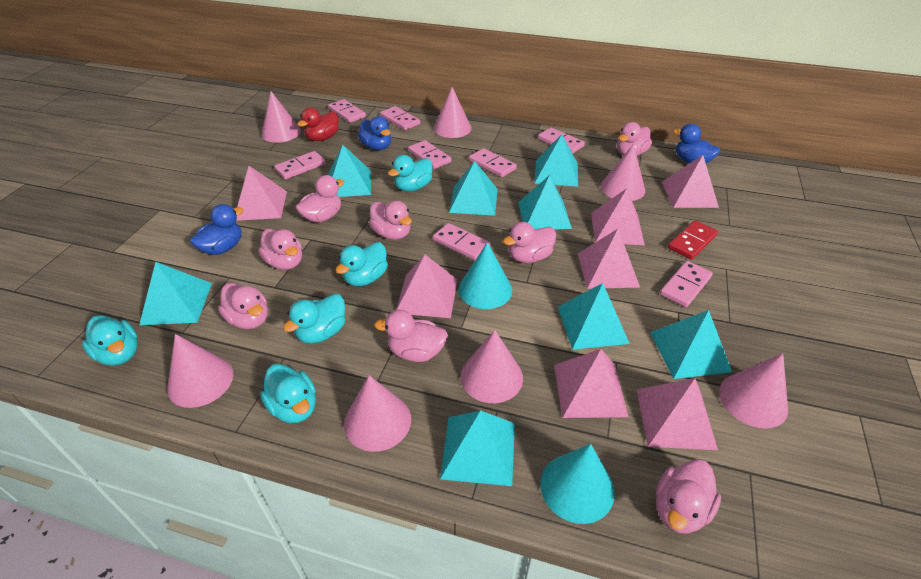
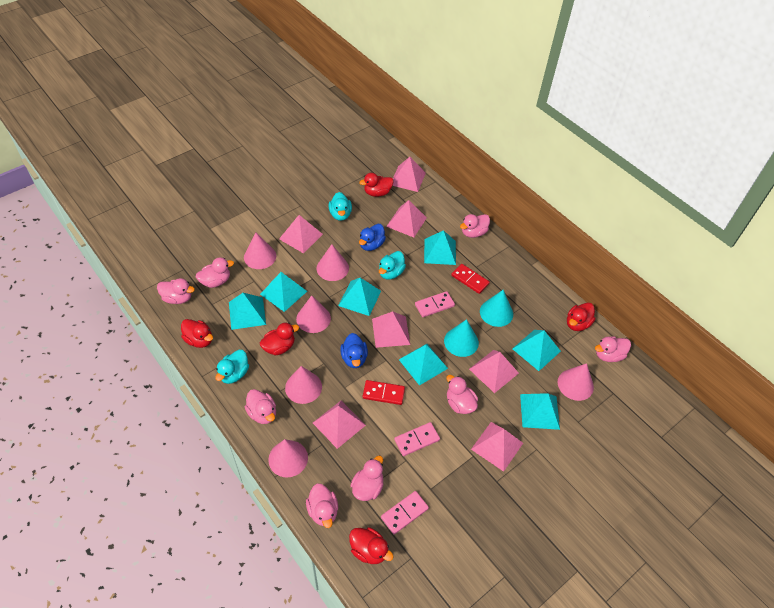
blue duck: 3 -> 2
pink cone: 7 -> 6
pink domino: 8 -> 3
red domino: 1 -> 2
red duck: 1 -> 5
turquoise duck: 5 -> 3
turquoise pyramid: 8 -> 7

